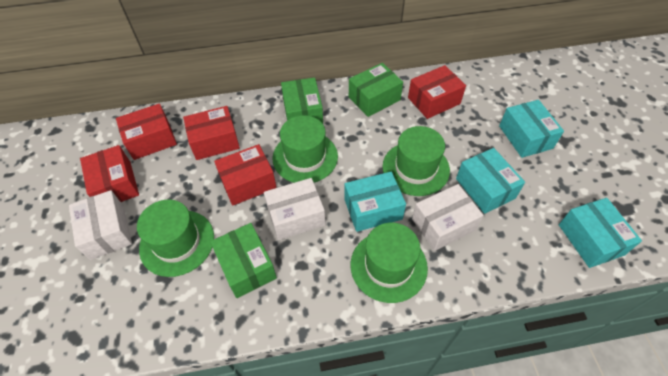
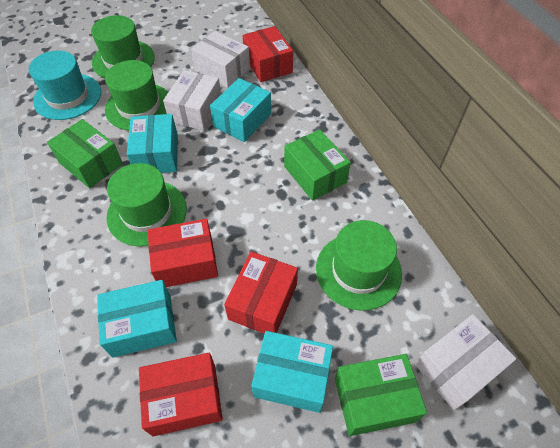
red box: 5 -> 4
turquoise hat: 0 -> 1

